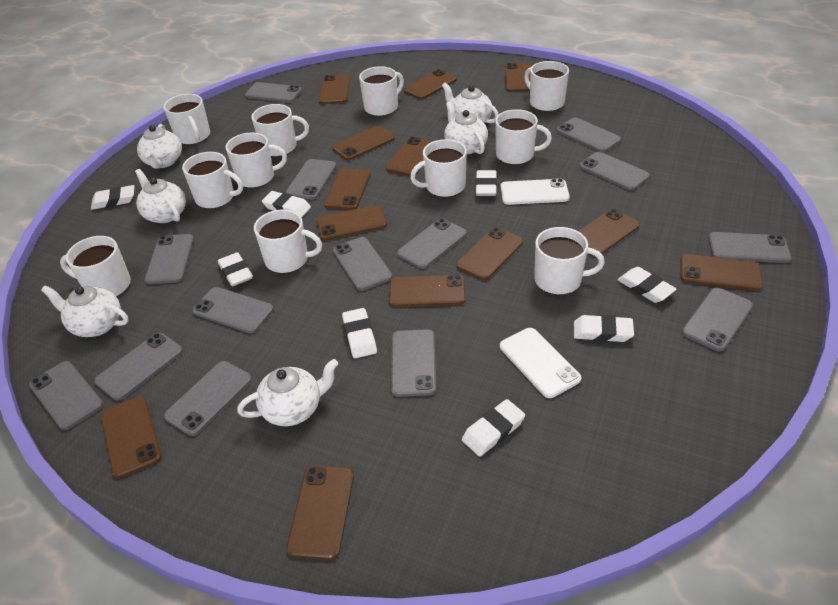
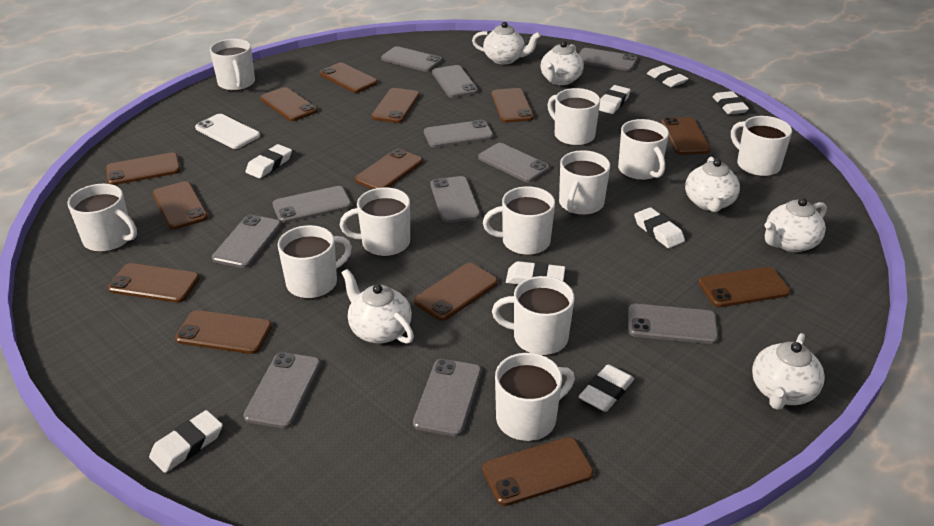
grey phone: 14 -> 11
white phone: 2 -> 1

